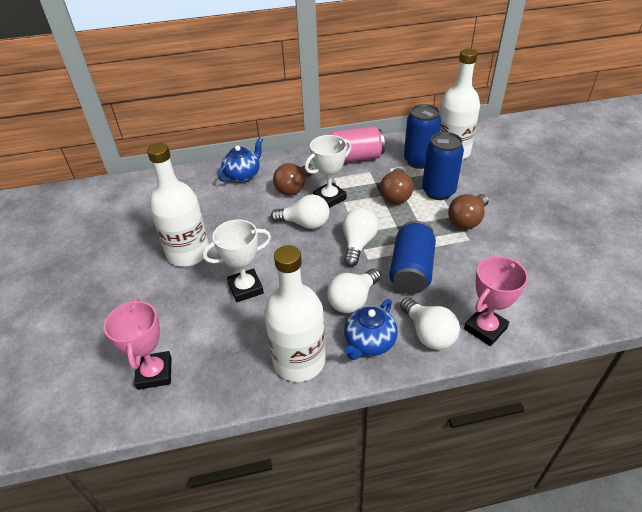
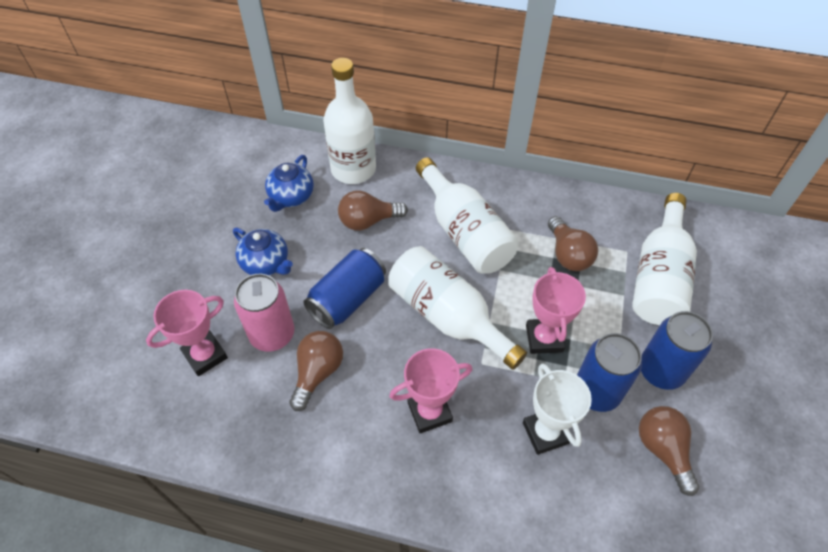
brown light bulb: 3 -> 4
pink trophy: 2 -> 3
white bottle: 3 -> 4
white light bulb: 4 -> 0
white trophy: 2 -> 1

